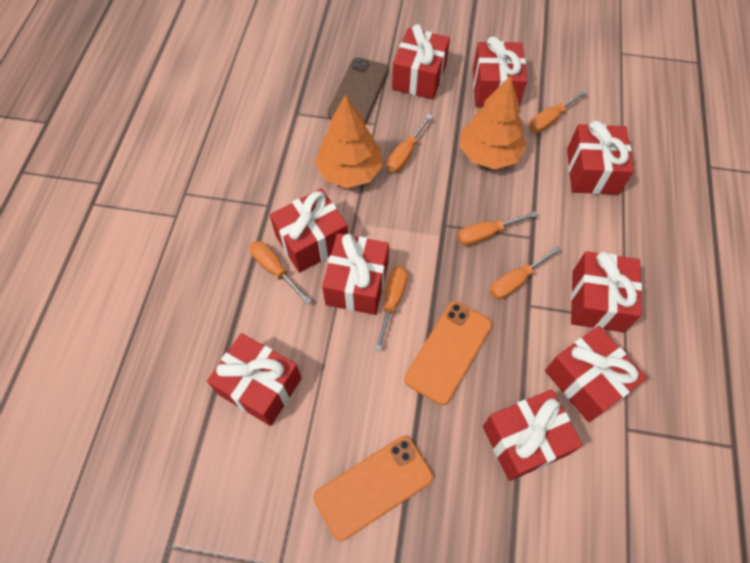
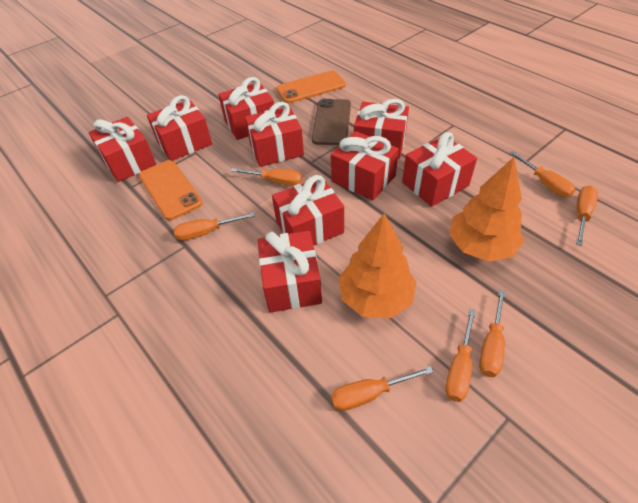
orange screwdriver: 6 -> 7

